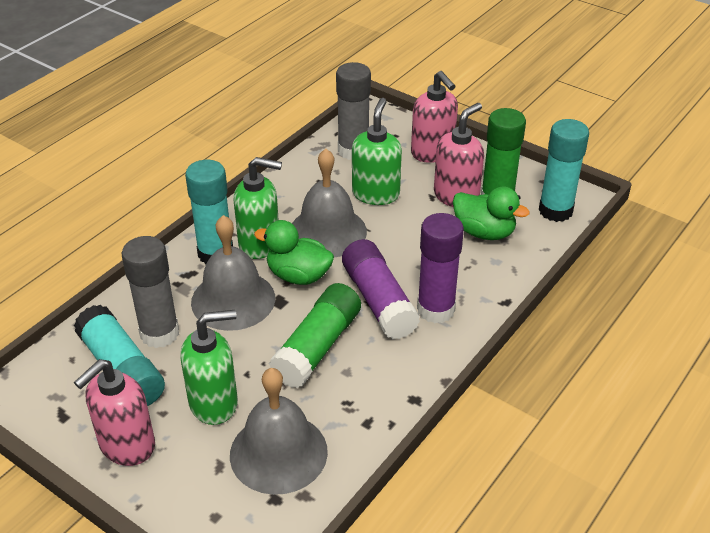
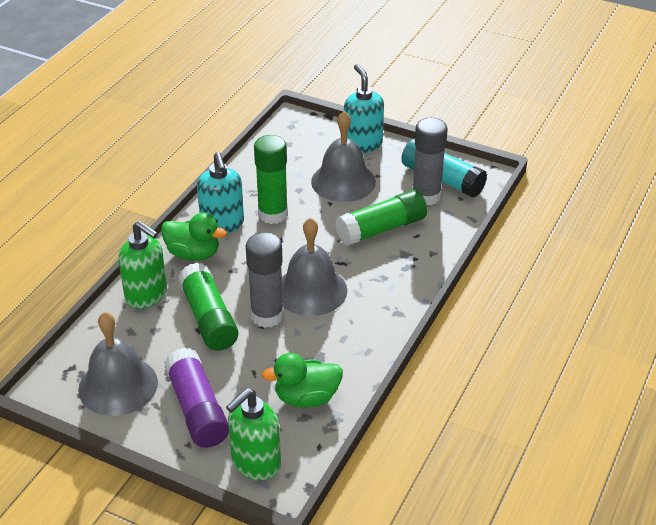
green glue stick: 2 -> 3
green soap dispenser: 3 -> 2
pink soap dispenser: 3 -> 0
purple glue stick: 2 -> 1
turquoise glue stick: 3 -> 1
turquoise soap dispenser: 0 -> 2

